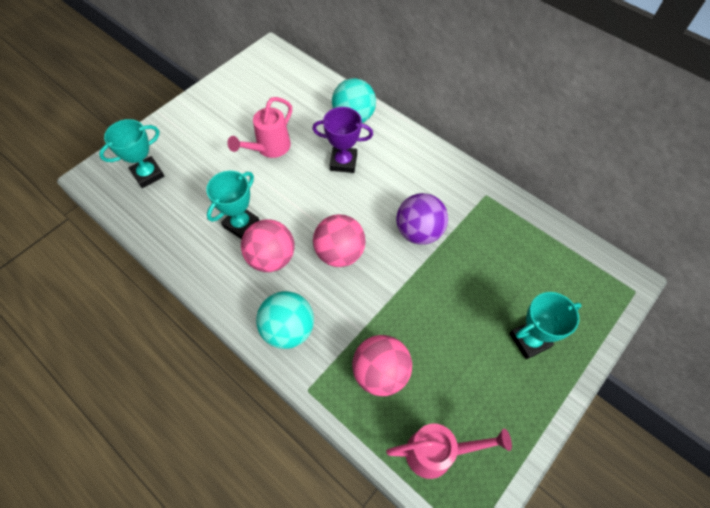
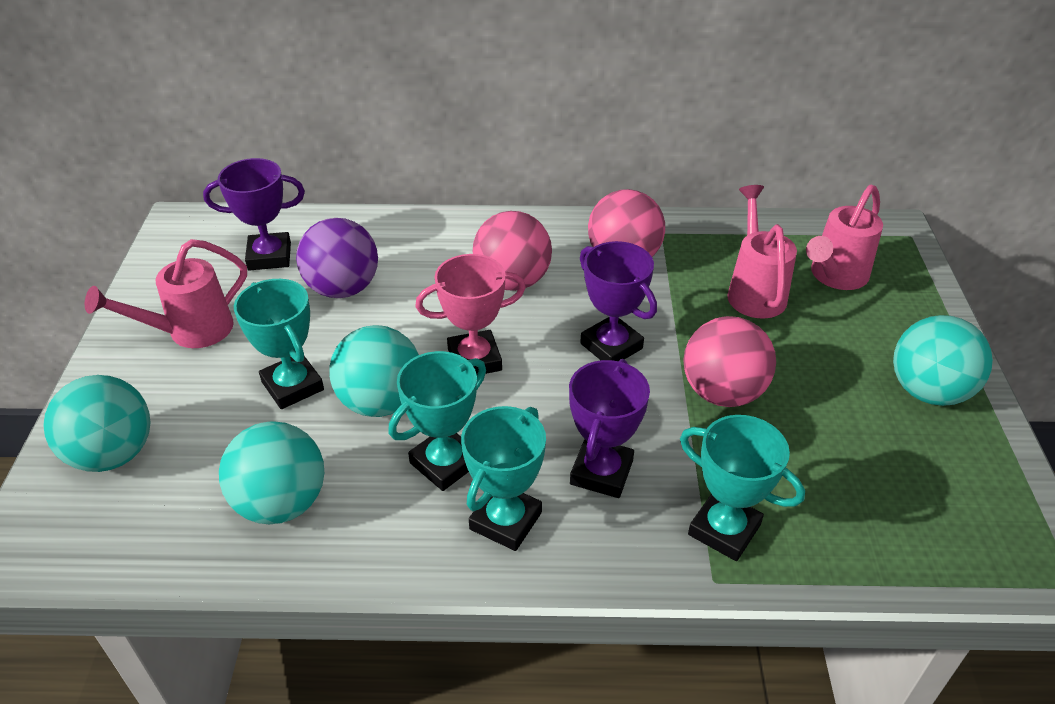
pink trophy: 0 -> 1
pink watering can: 2 -> 3
purple trophy: 1 -> 3
turquoise ball: 2 -> 4
turquoise trophy: 3 -> 4

